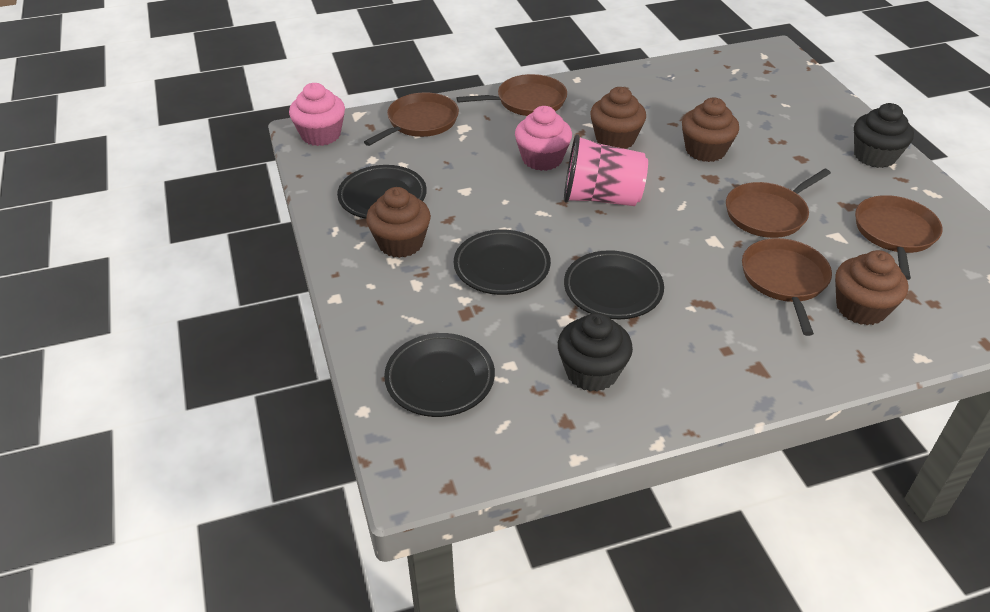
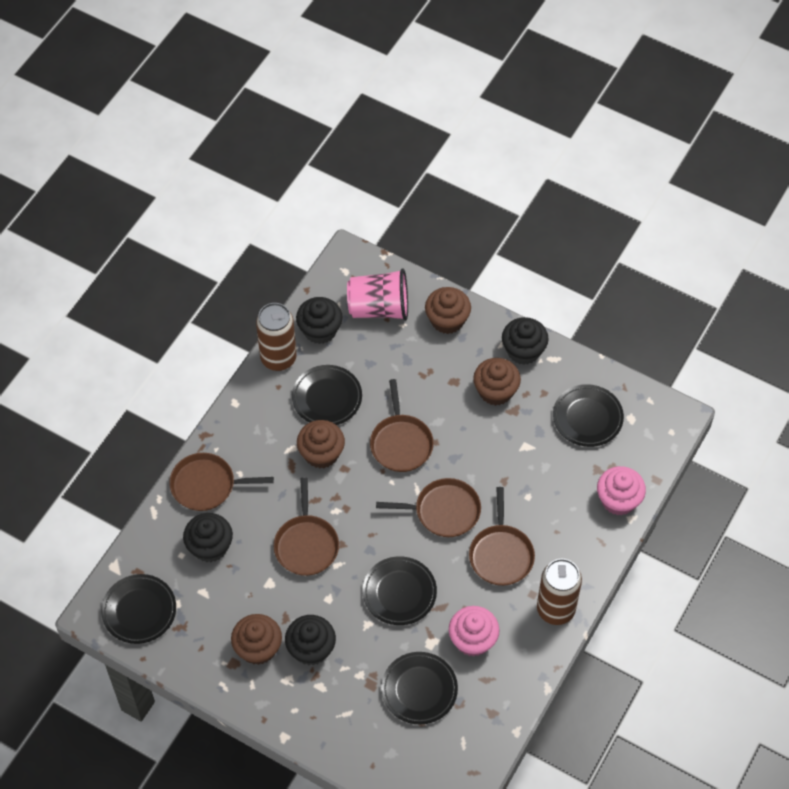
black cupcake: 2 -> 4
black plate: 4 -> 5
brown can: 0 -> 2

